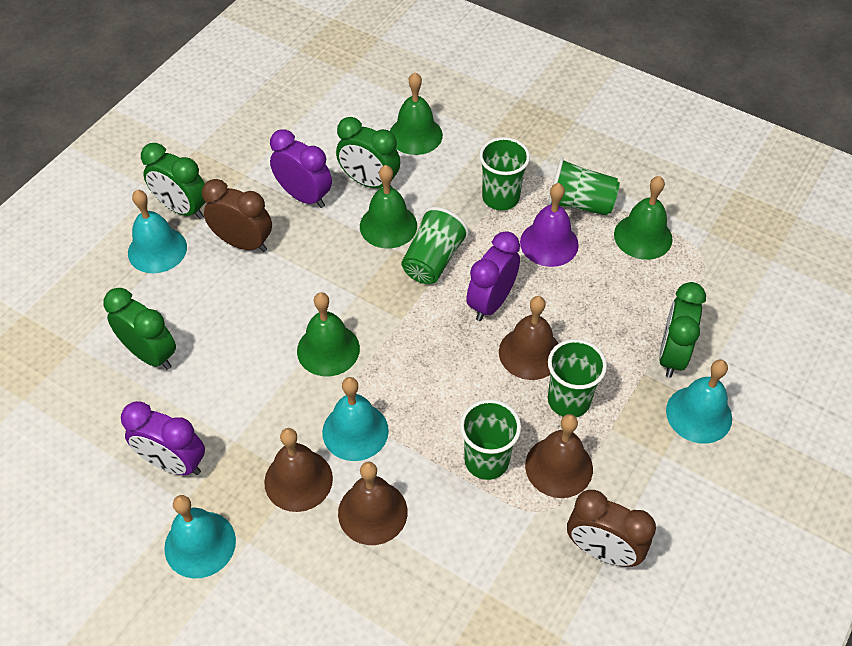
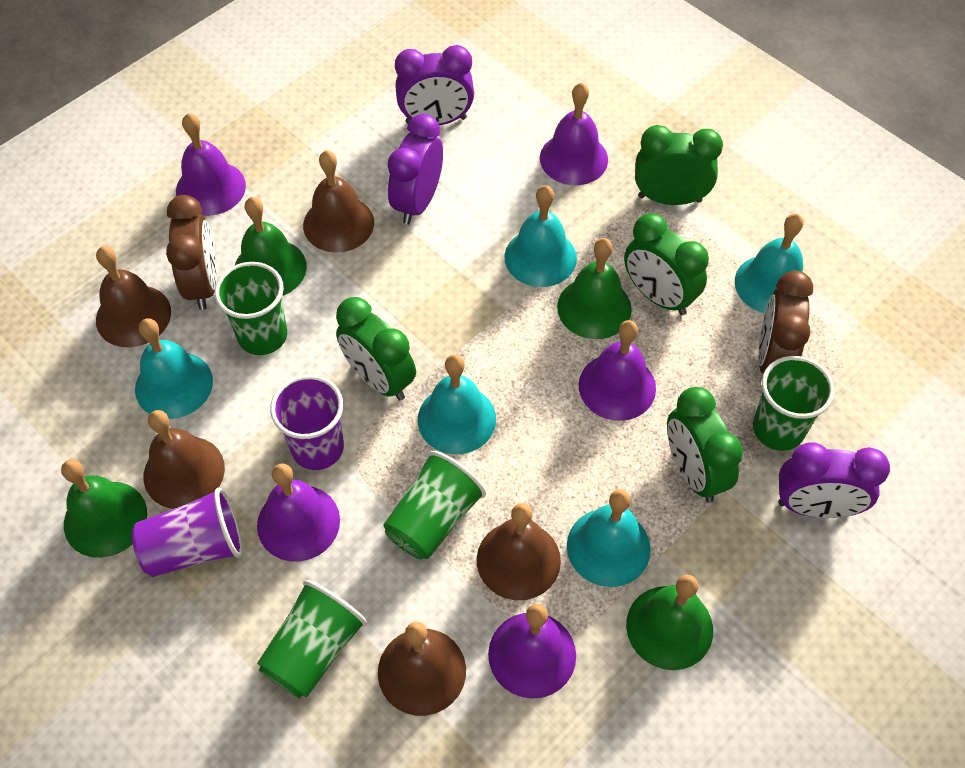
brown bell: 4 -> 5
green cup: 5 -> 4
purple bell: 1 -> 5
purple cup: 0 -> 2
turquoise bell: 4 -> 5

